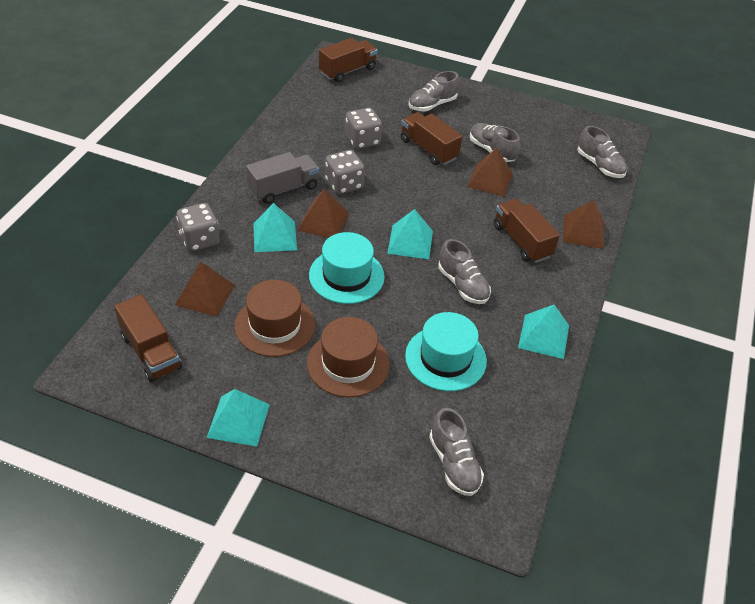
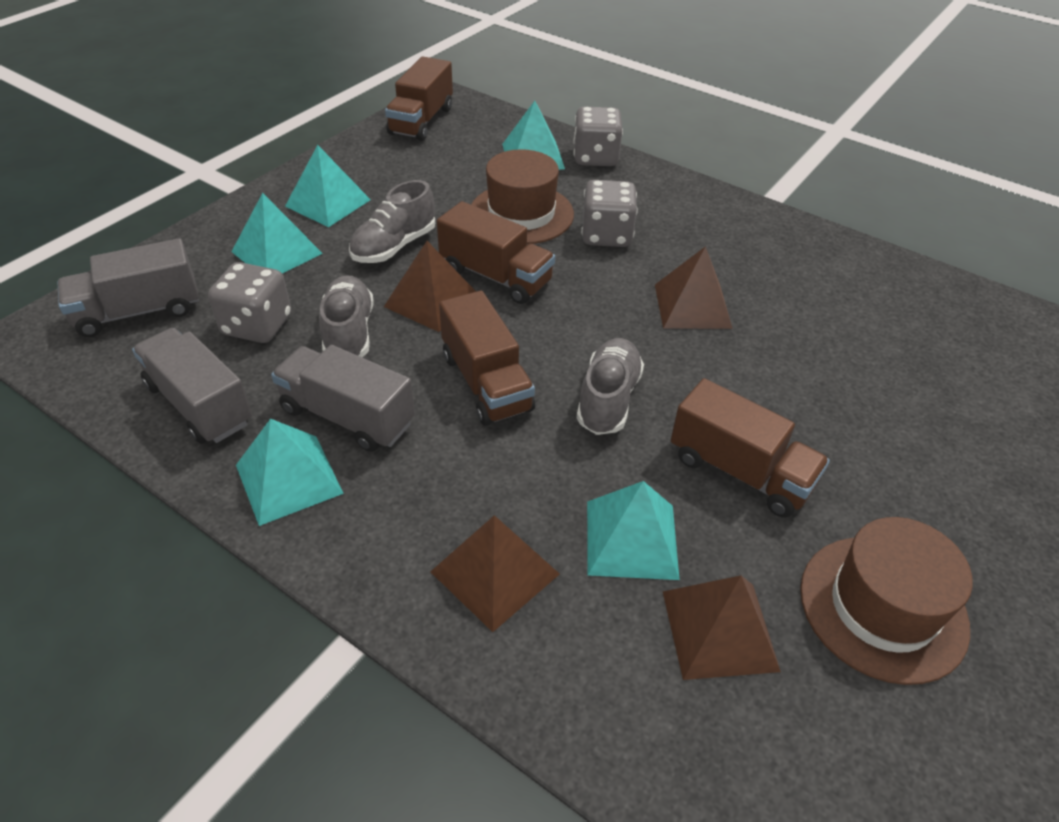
grey shoe: 5 -> 3
grey truck: 1 -> 3
turquoise hat: 2 -> 0
turquoise pyramid: 4 -> 5

